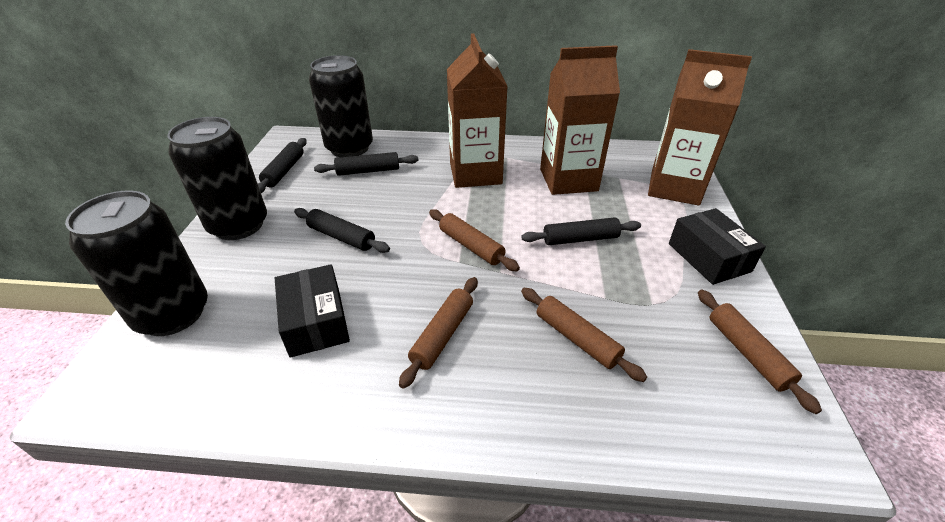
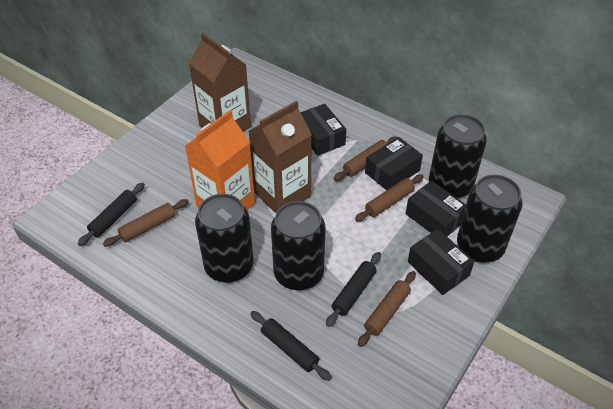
black box: 2 -> 4
black can: 3 -> 4
black rolling pin: 4 -> 3
brown carton: 3 -> 2
orange carton: 0 -> 1

